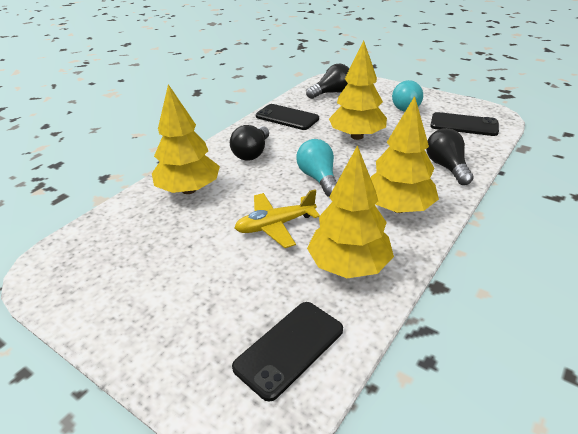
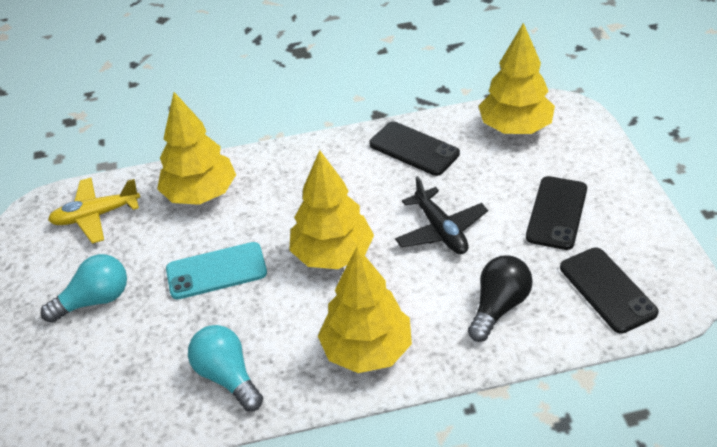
black light bulb: 3 -> 1
black plane: 0 -> 1
turquoise phone: 0 -> 1

